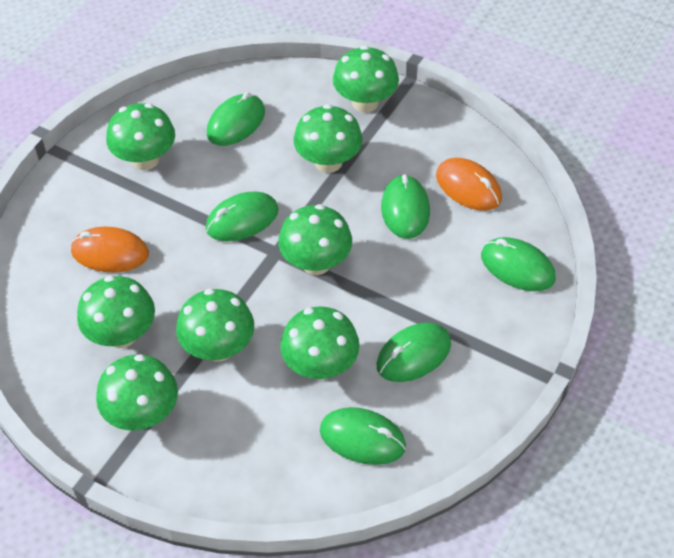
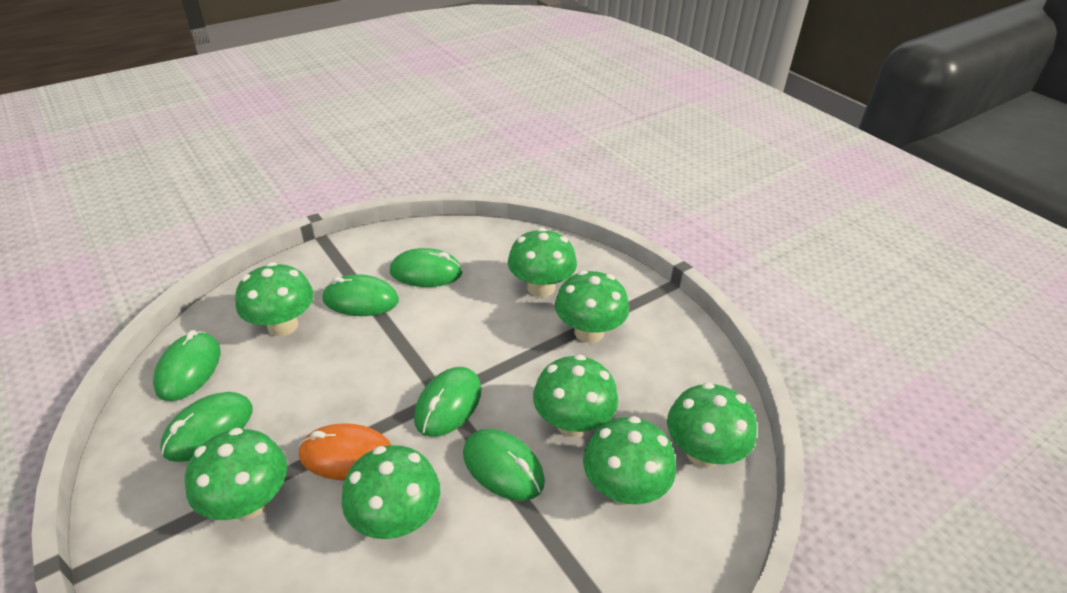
orange mouse: 2 -> 1

